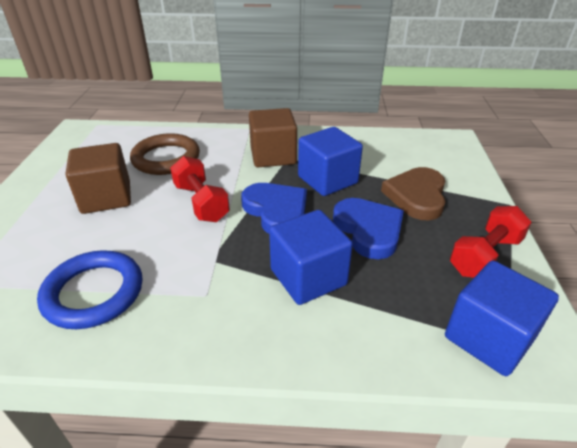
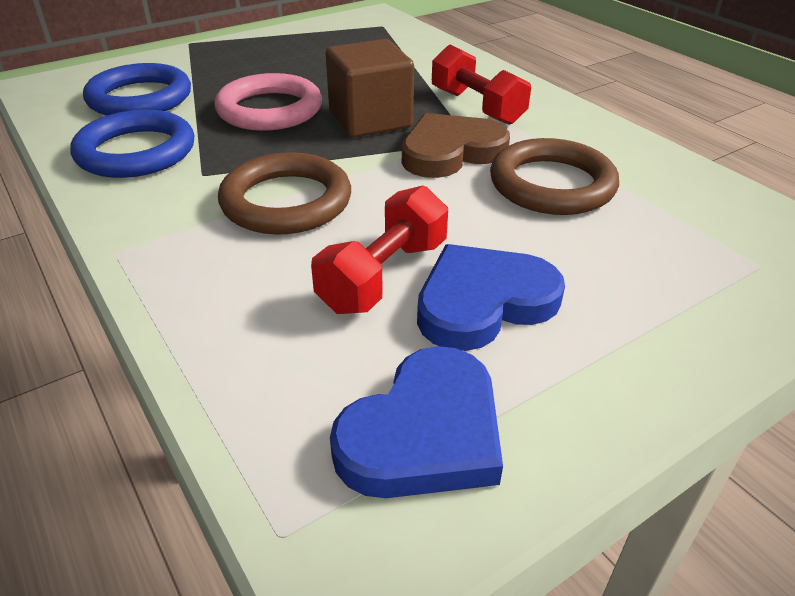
blue cube: 3 -> 0
blue ring: 1 -> 2
brown cube: 2 -> 1
brown ring: 1 -> 2
pink ring: 0 -> 1

